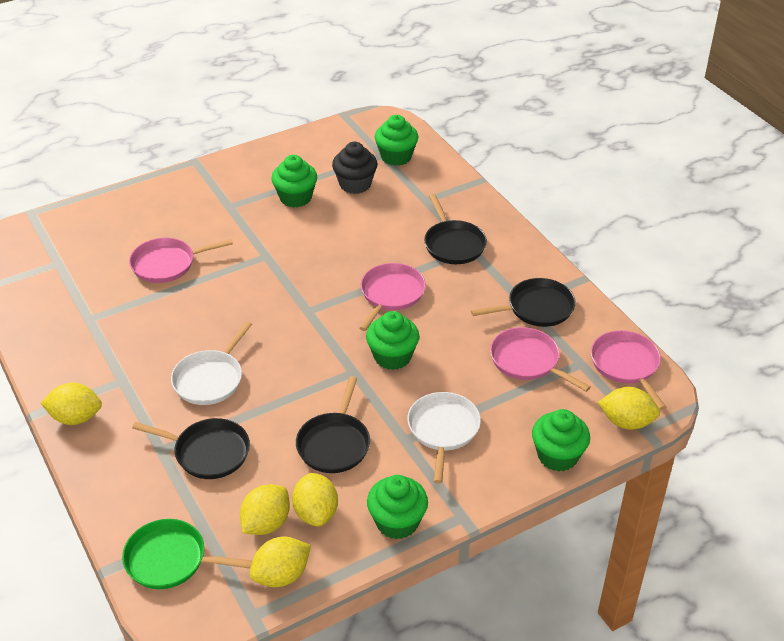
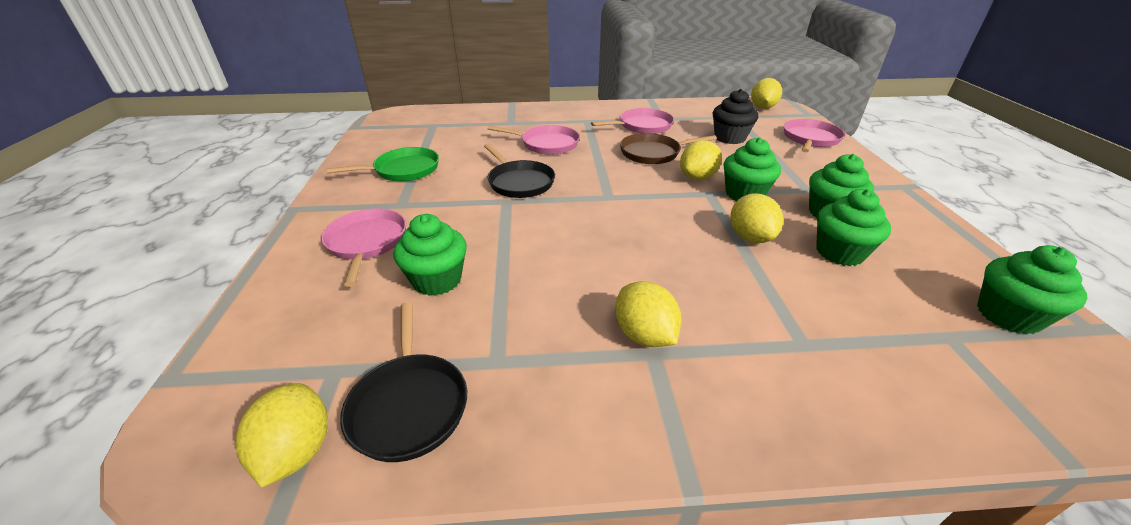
black pan: 4 -> 2
brown pan: 0 -> 1
white pan: 2 -> 0

